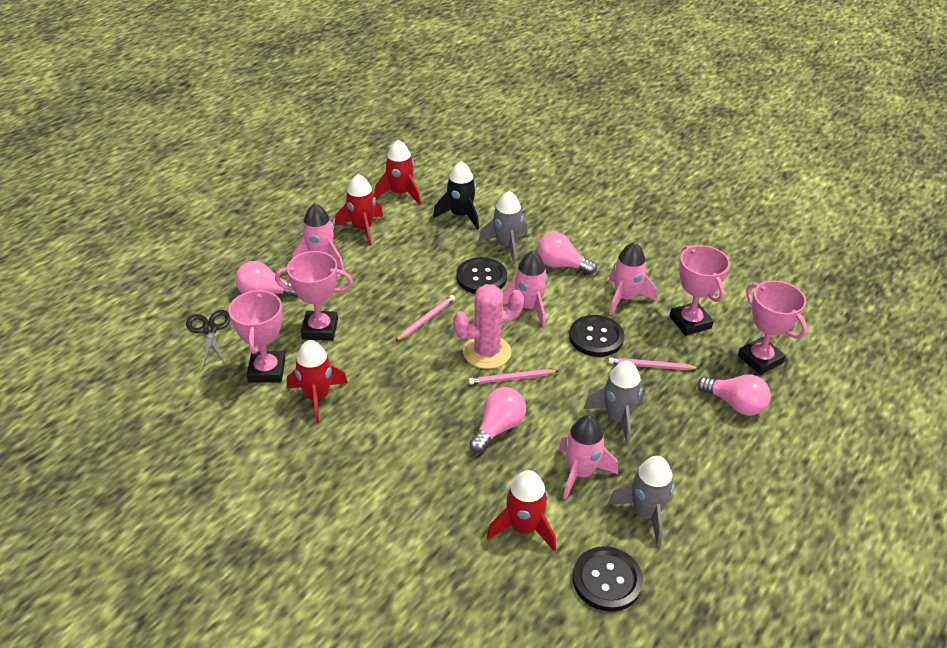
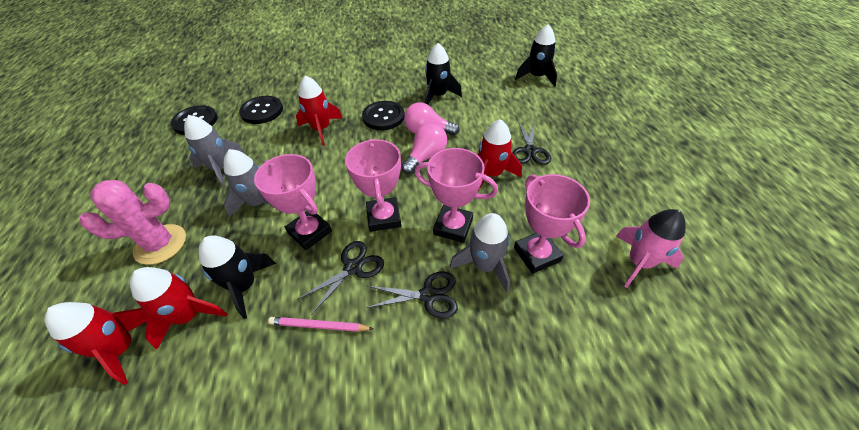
black rocket: 1 -> 3
black scissors: 1 -> 3
pink light bulb: 4 -> 2
pink pencil: 3 -> 1
pink rocket: 4 -> 1

